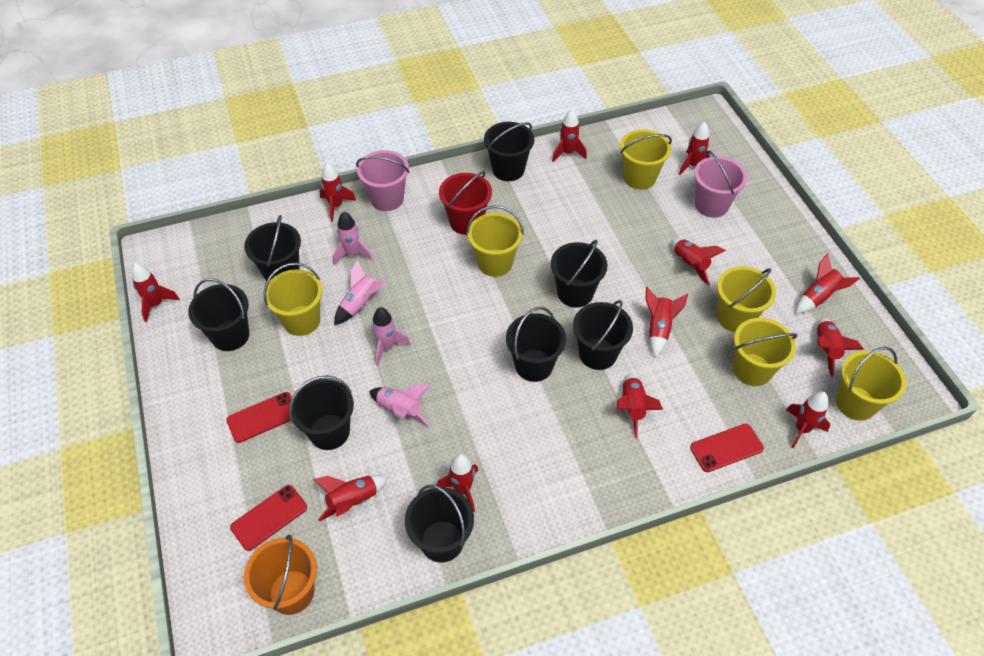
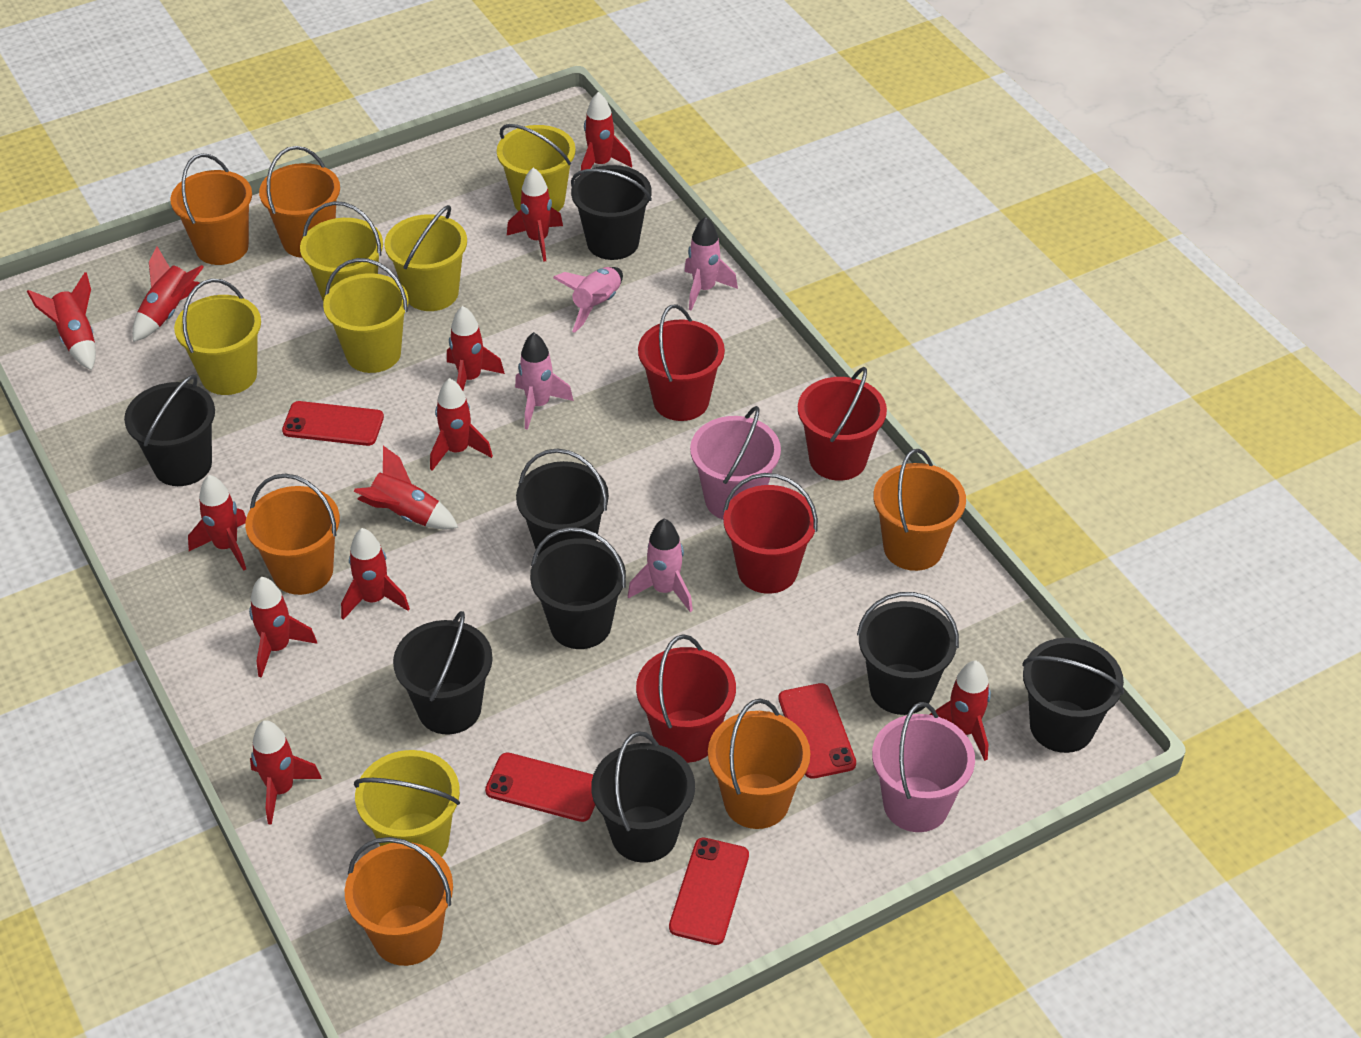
orange bucket: 1 -> 6
red bucket: 1 -> 4
red phone: 3 -> 4

